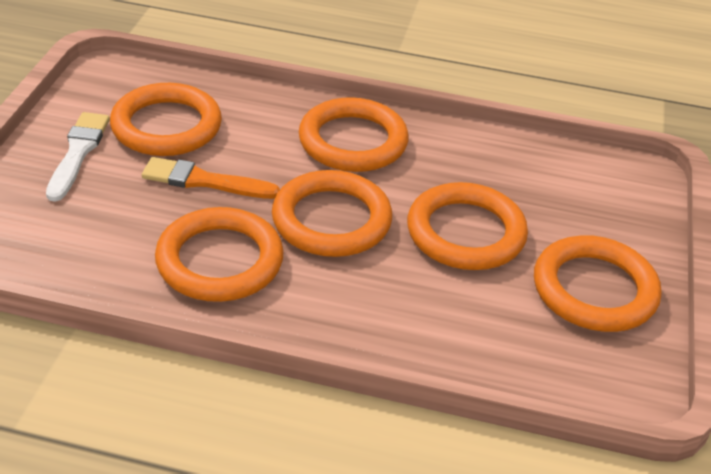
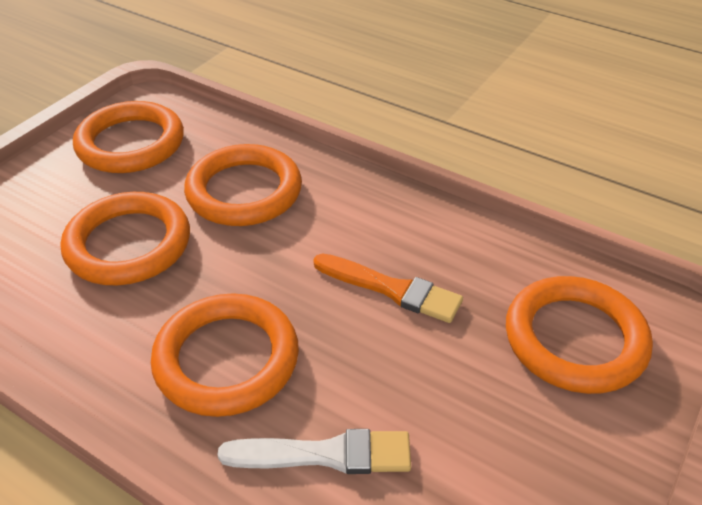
orange ring: 6 -> 5

